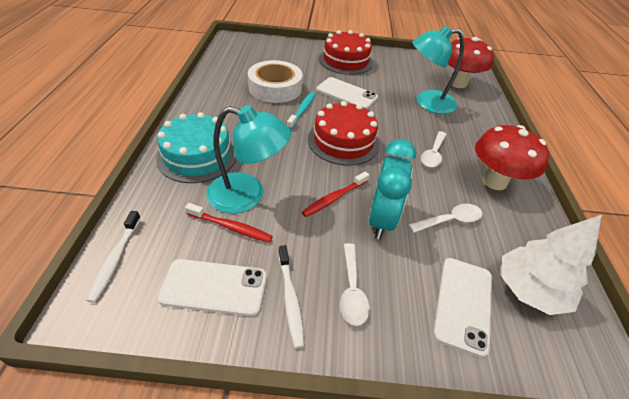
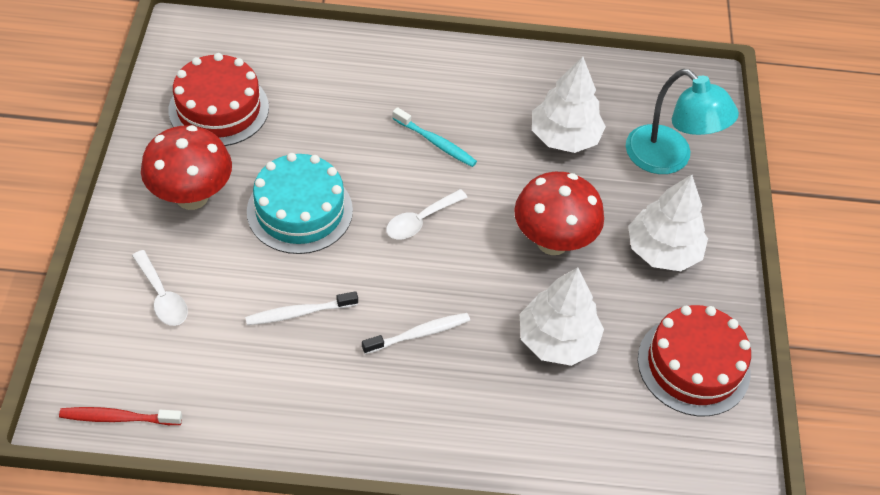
red toothbrush: 2 -> 1
turquoise clock: 1 -> 0
turquoise lamp: 2 -> 1
white phone: 3 -> 0
white spoon: 3 -> 2
white tape: 1 -> 0
white tree: 1 -> 3

